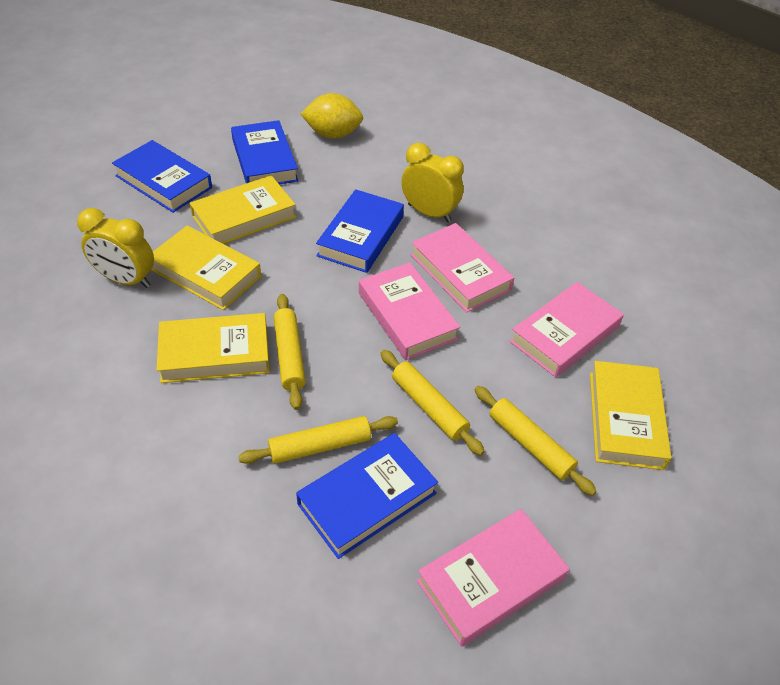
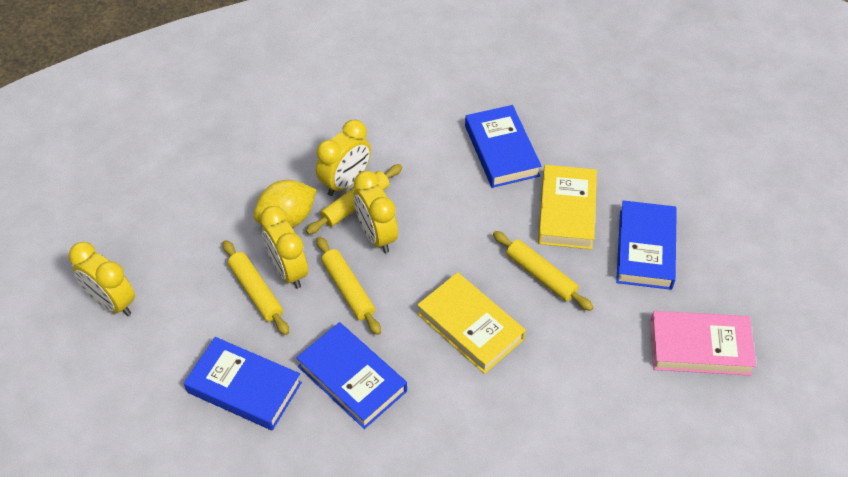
pink book: 4 -> 1
yellow book: 4 -> 2
yellow clock: 2 -> 4

